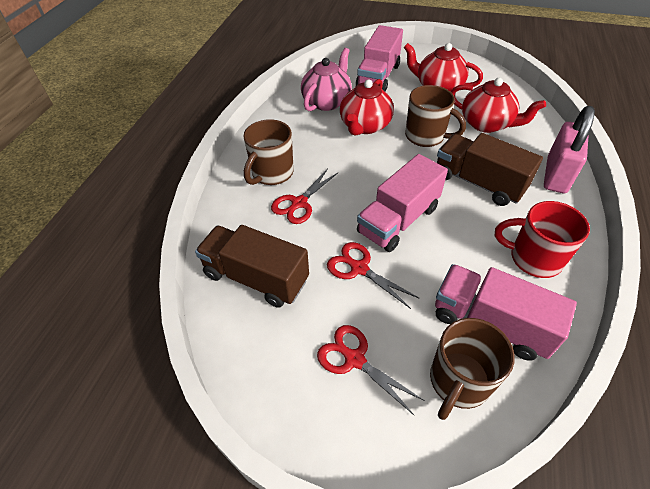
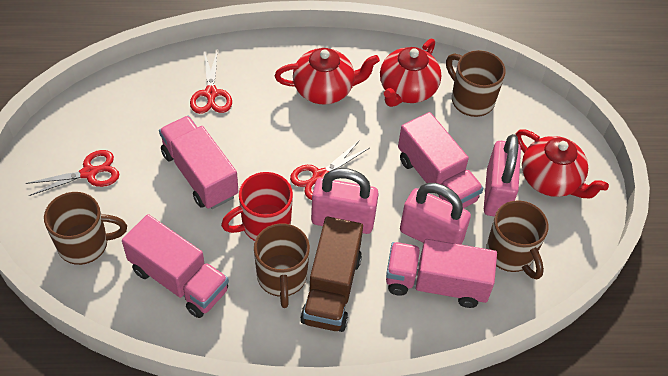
brown mug: 3 -> 4
brown truck: 2 -> 1
pink padlock: 1 -> 3
pink teapot: 1 -> 0
pink truck: 3 -> 4

